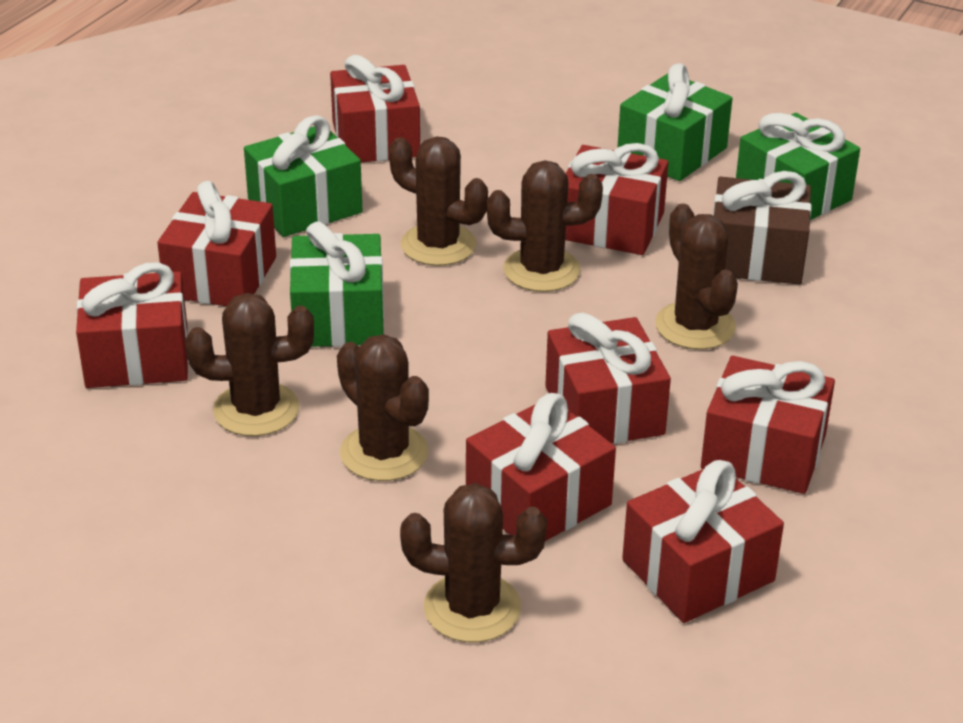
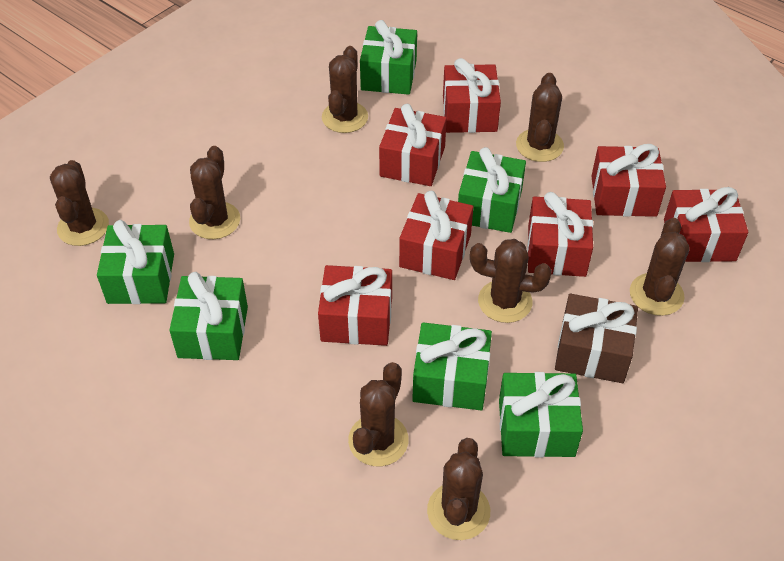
brown cactus: 6 -> 8
green gift: 4 -> 6
red gift: 8 -> 7

